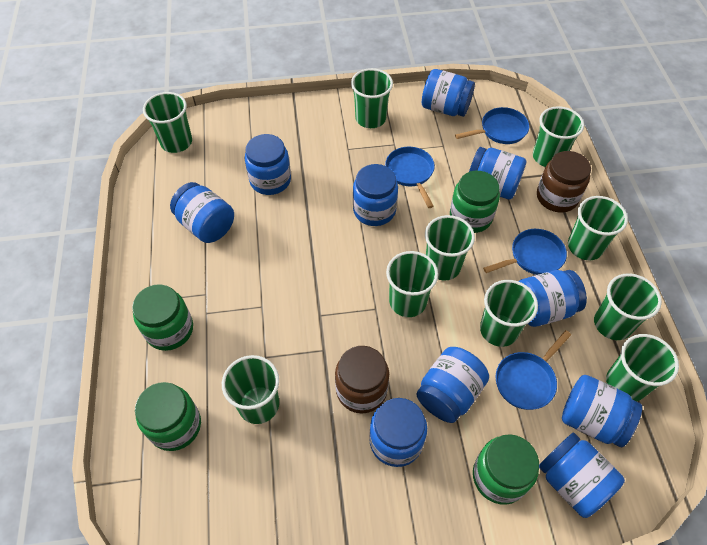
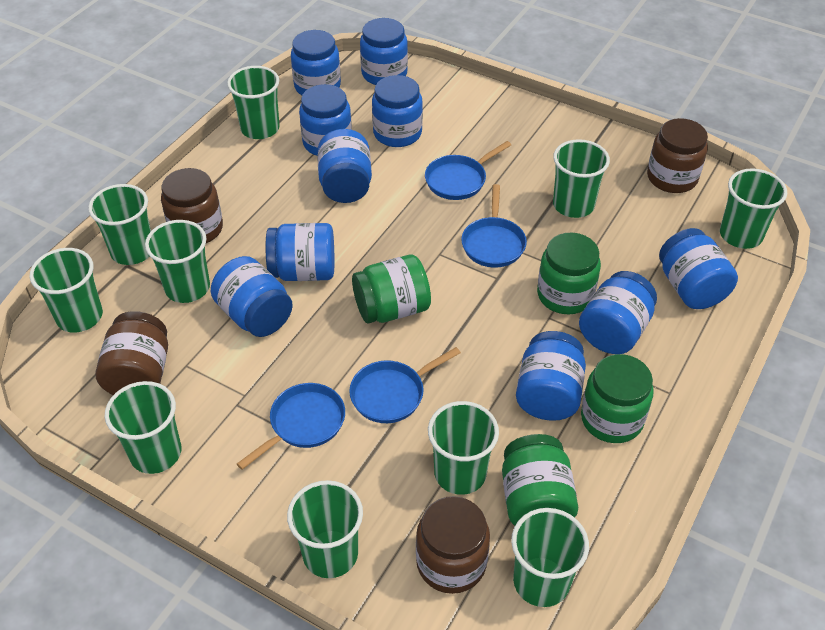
brown jar: 2 -> 4

